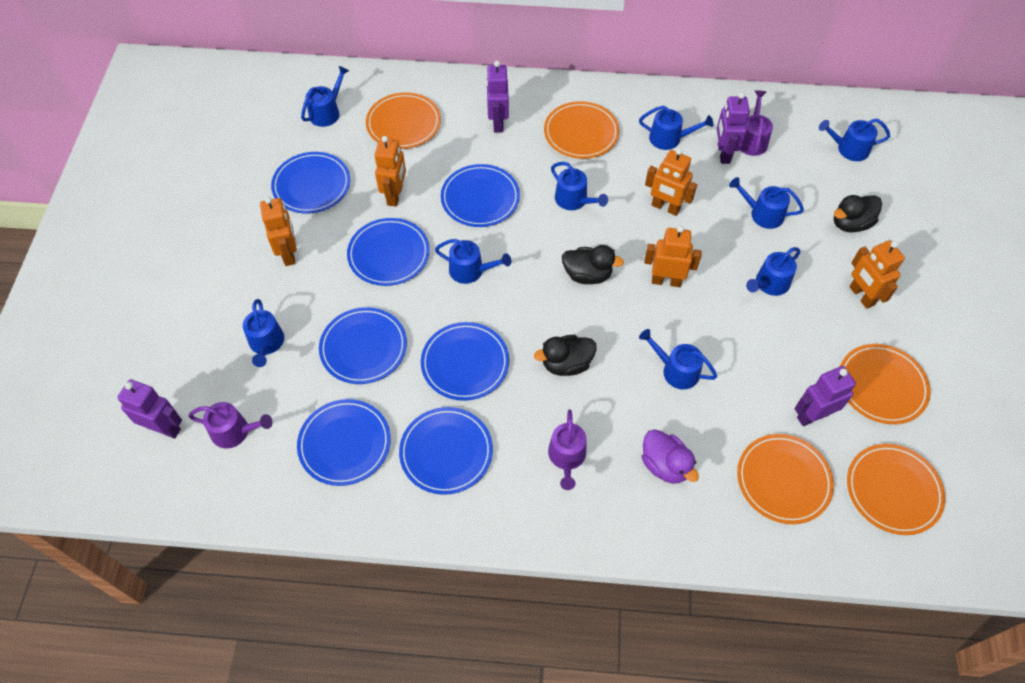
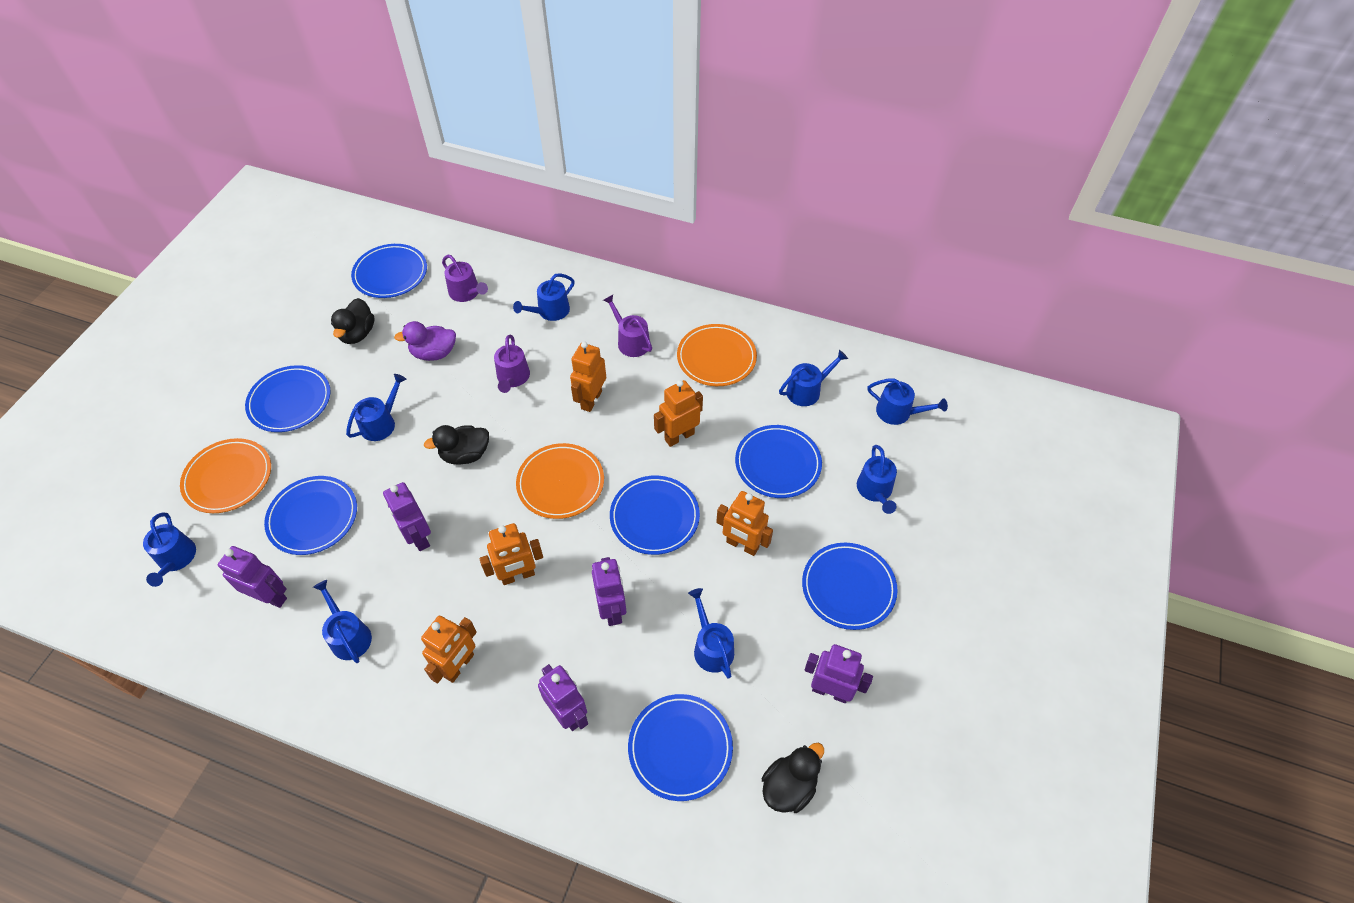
blue watering can: 9 -> 8
orange plate: 5 -> 3
purple robot: 4 -> 5

